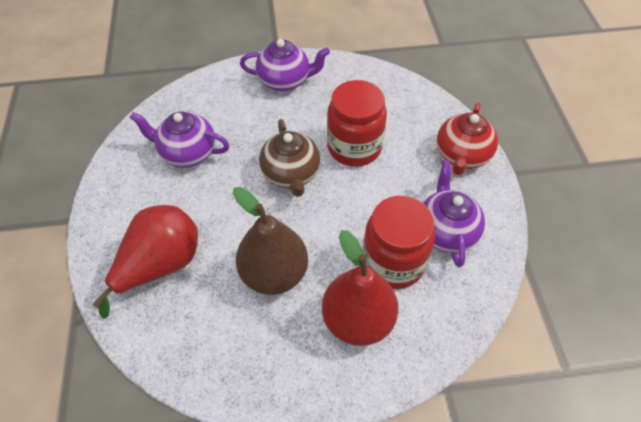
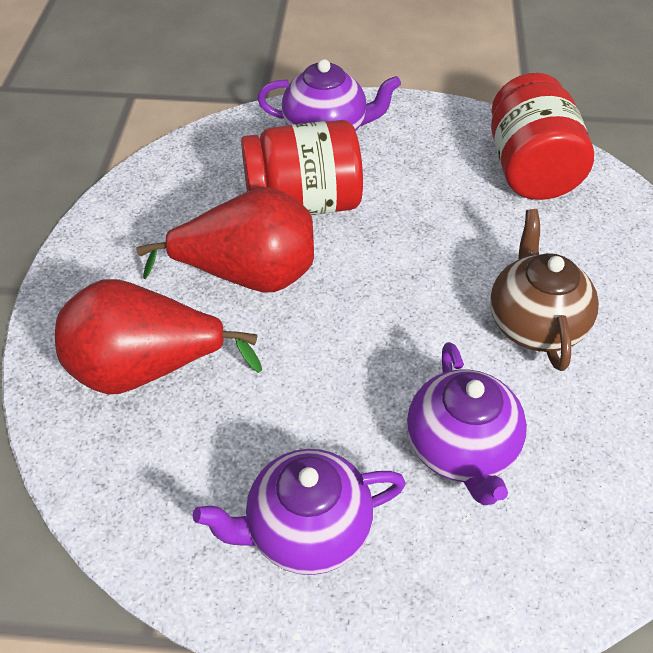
brown pear: 1 -> 0
red teapot: 1 -> 0

